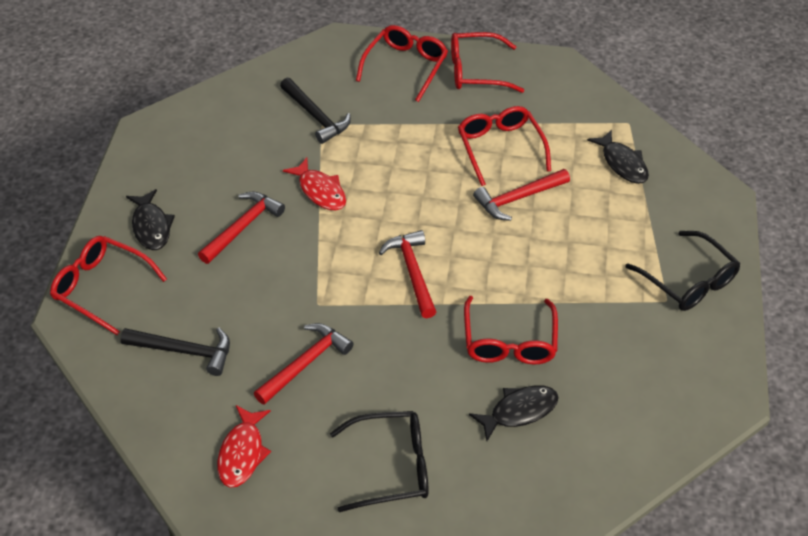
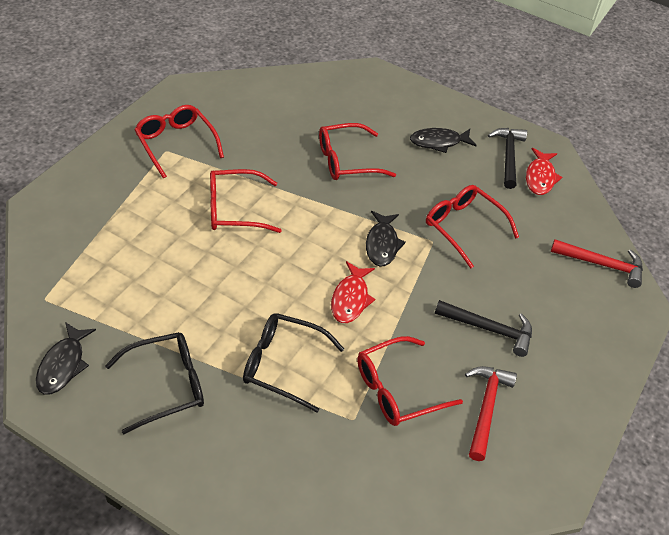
red hammer: 4 -> 2

